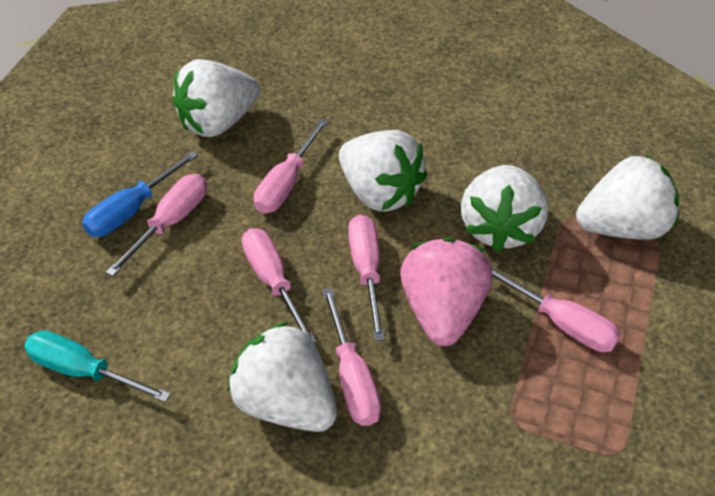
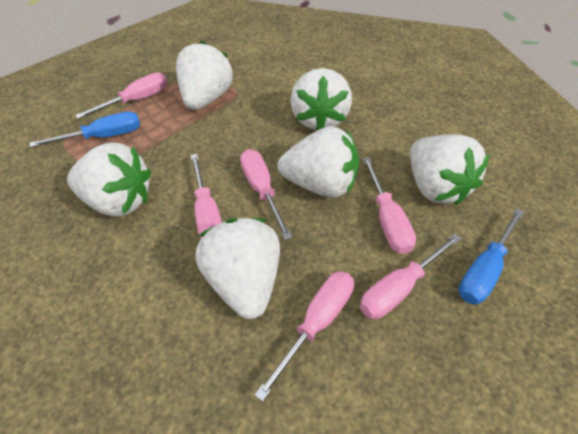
blue screwdriver: 1 -> 2
pink strawberry: 1 -> 0
turquoise screwdriver: 1 -> 0
white strawberry: 5 -> 6

